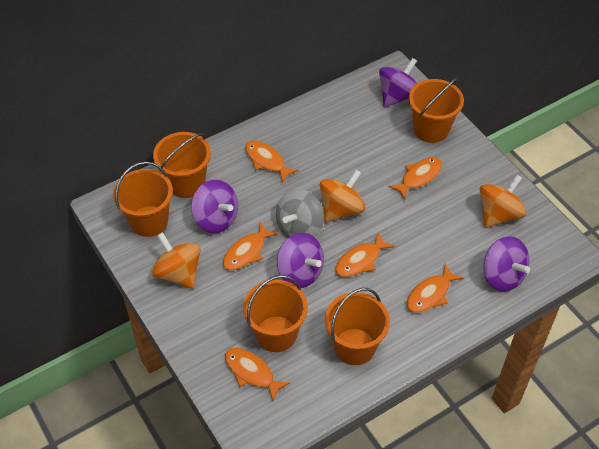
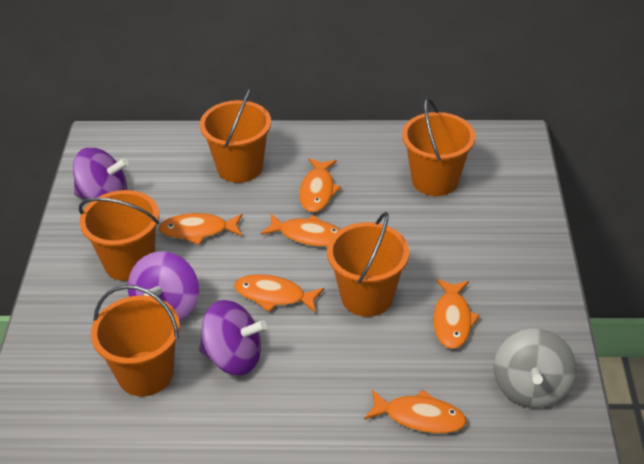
orange spinning top: 3 -> 0
purple spinning top: 4 -> 3

